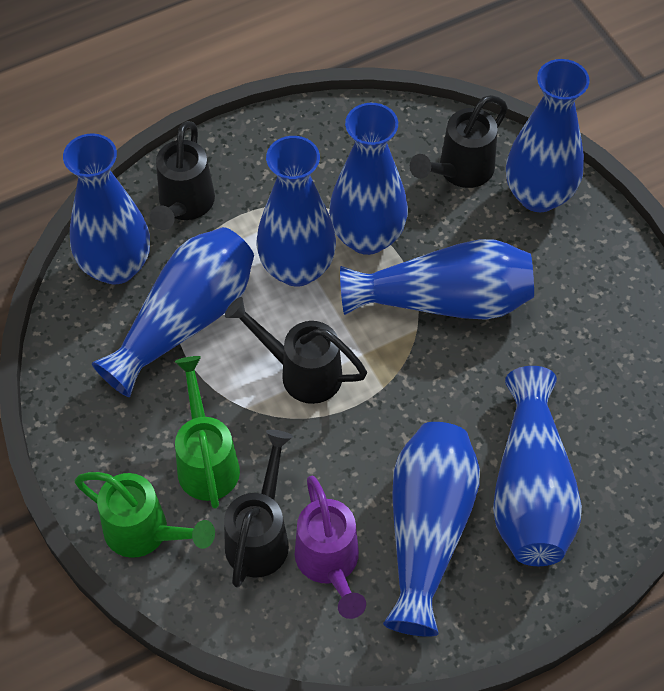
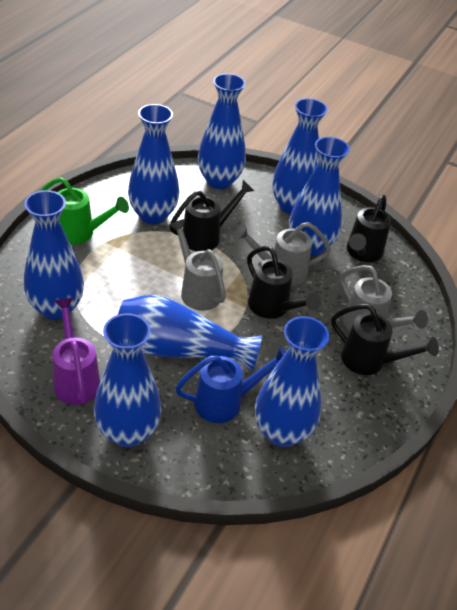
blue watering can: 0 -> 1
green watering can: 2 -> 1
grey watering can: 0 -> 3

